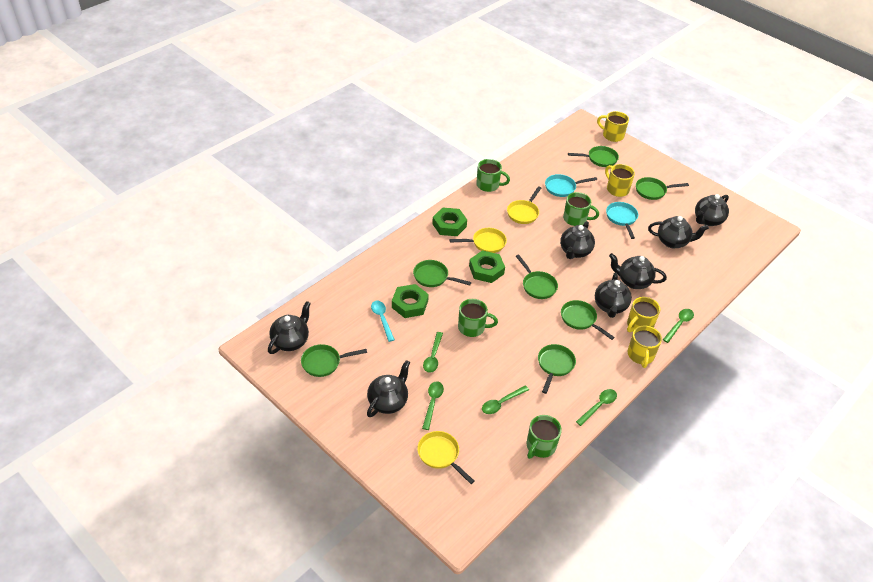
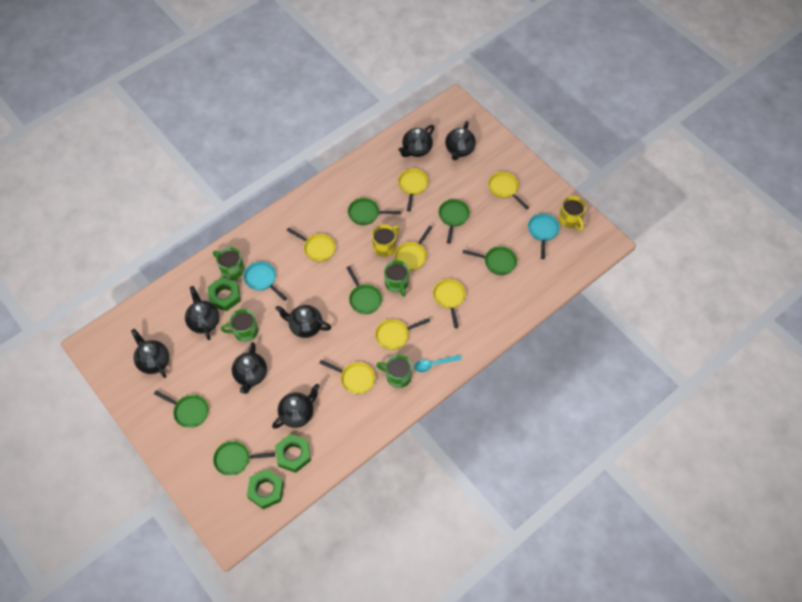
green pan: 7 -> 6
green spoon: 5 -> 0
yellow mug: 4 -> 2
yellow pan: 3 -> 7

